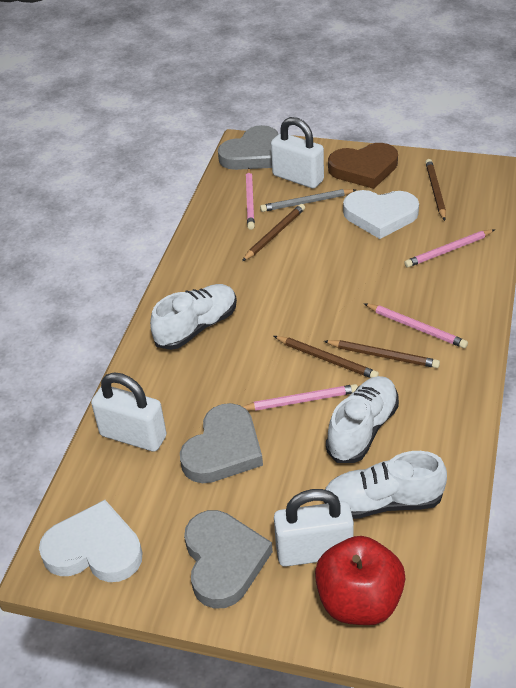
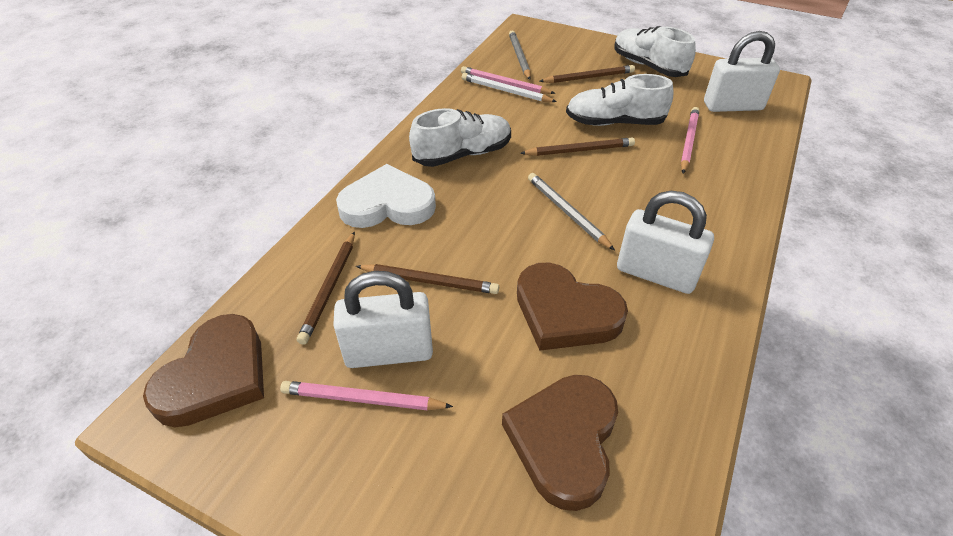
brown heart: 1 -> 3
grey heart: 3 -> 0
grey pencil: 1 -> 2
pink pencil: 4 -> 3
red apple: 1 -> 0
white heart: 2 -> 1
white pencil: 0 -> 1

